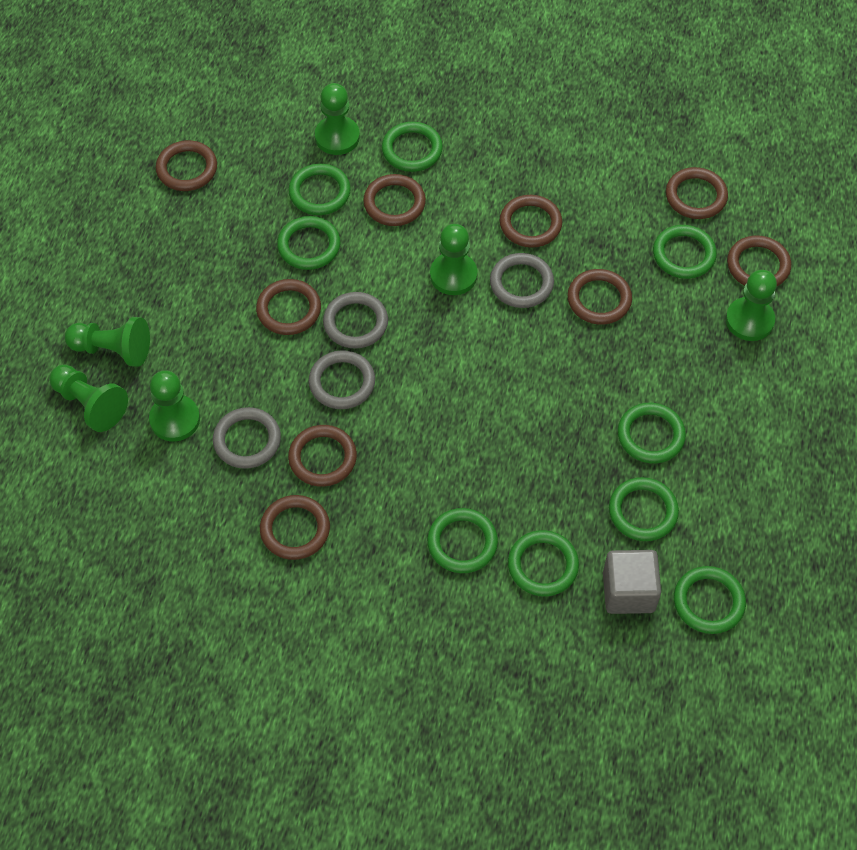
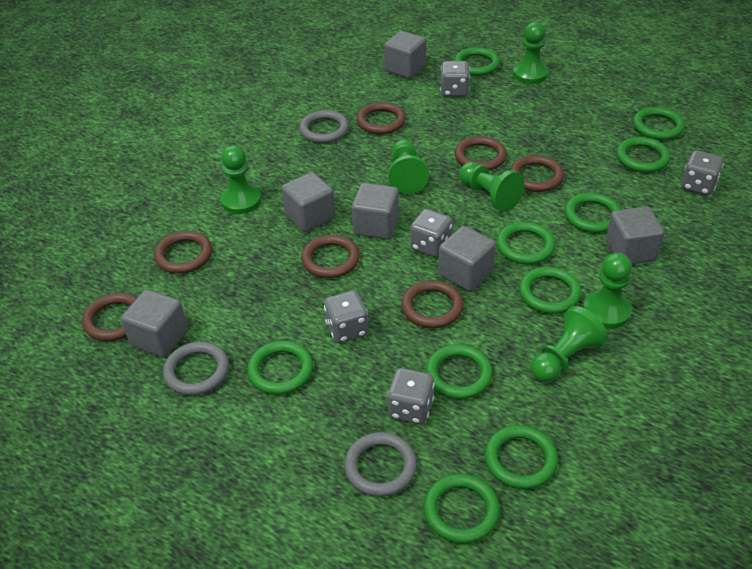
brown ring: 9 -> 7
green ring: 9 -> 10
grey cube: 1 -> 6
grey dice: 0 -> 5
grey ring: 4 -> 3

